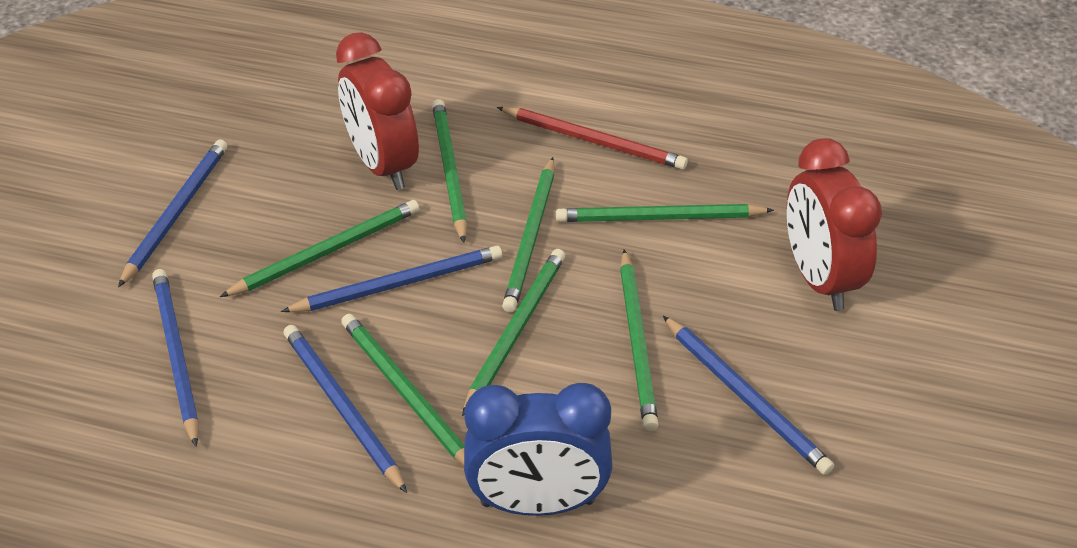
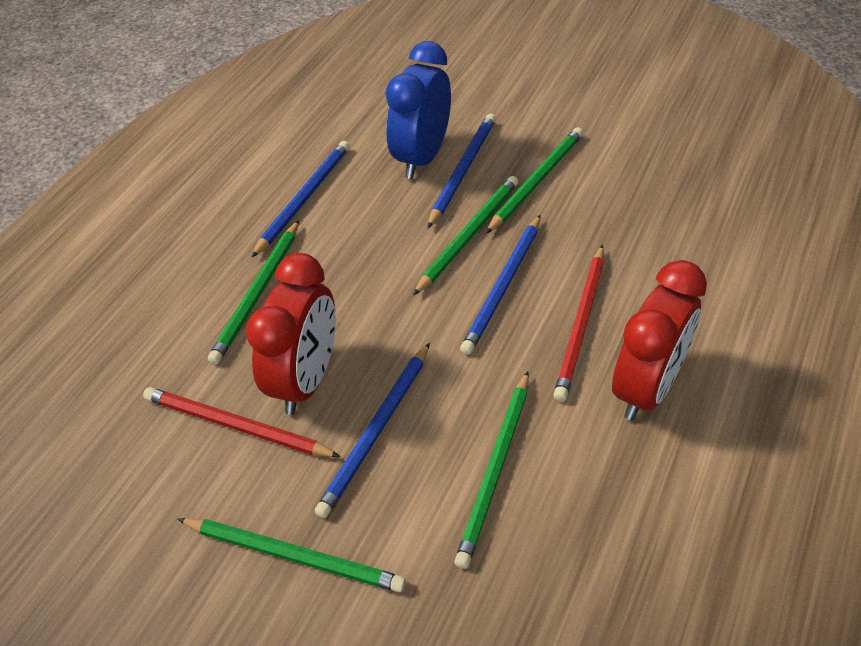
blue pencil: 5 -> 4
green pencil: 7 -> 5
red pencil: 1 -> 2

